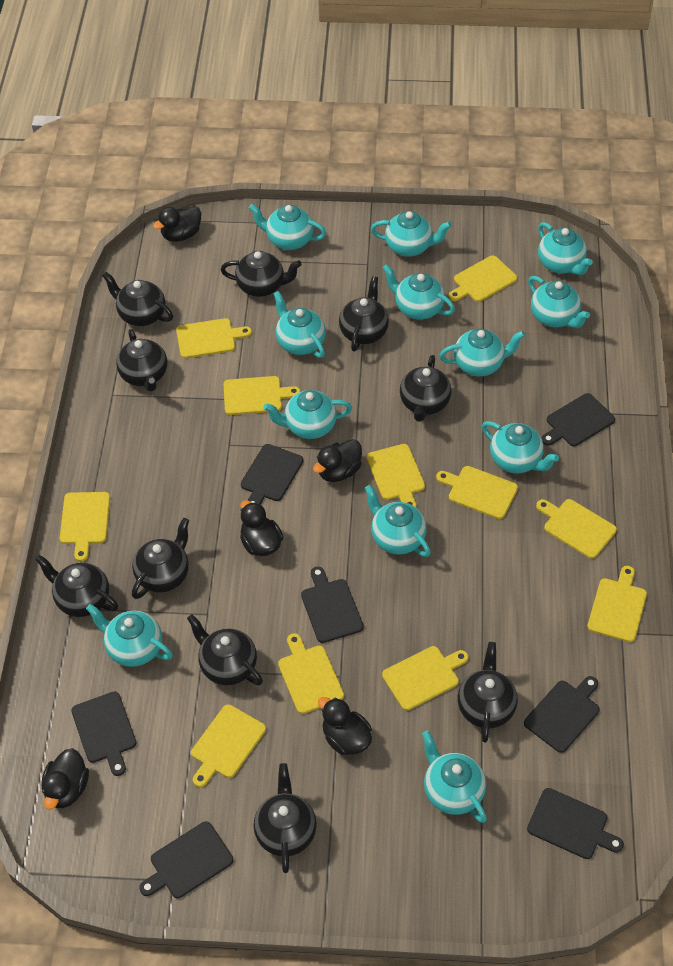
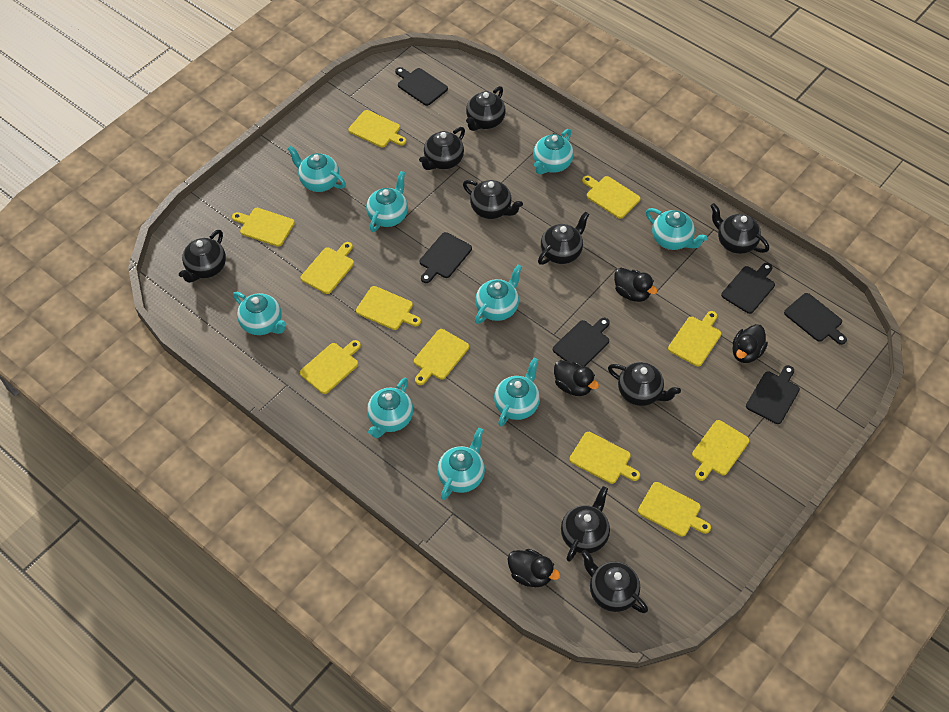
black cutting board: 7 -> 6
black duck: 5 -> 4
black teapot: 10 -> 9
turquoise teapot: 12 -> 9

